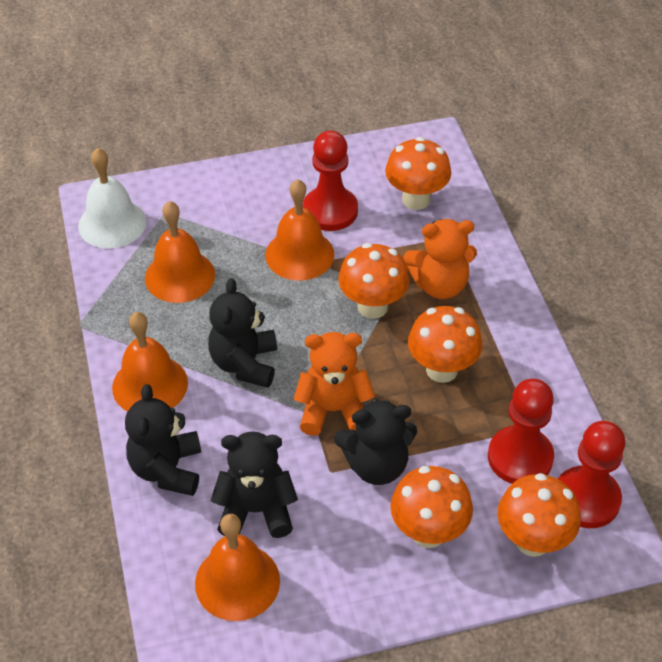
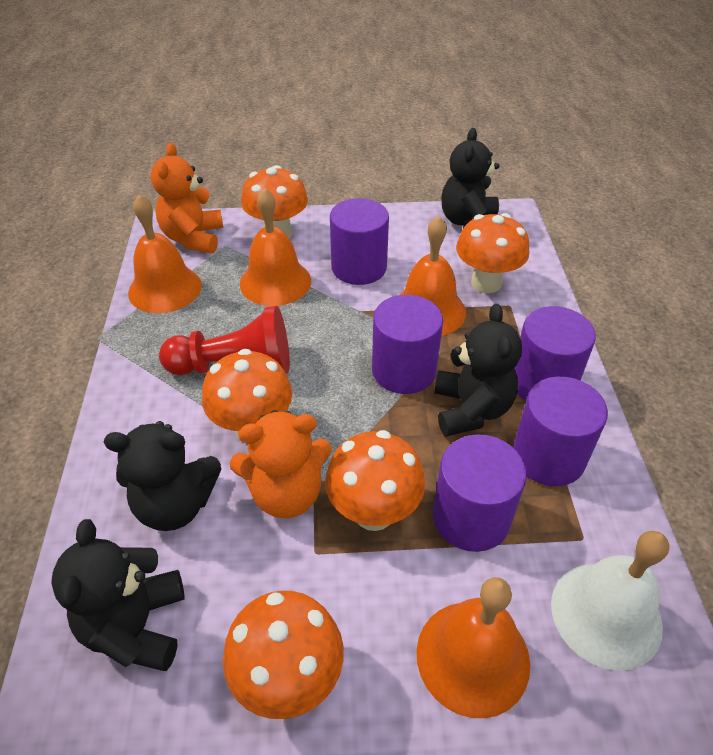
purple cylinder: 0 -> 5
red pawn: 3 -> 1

